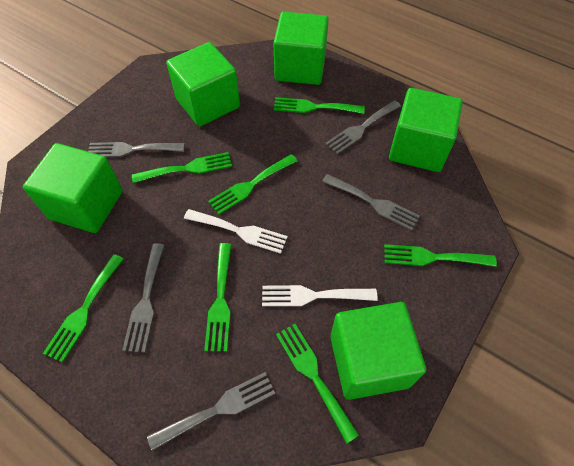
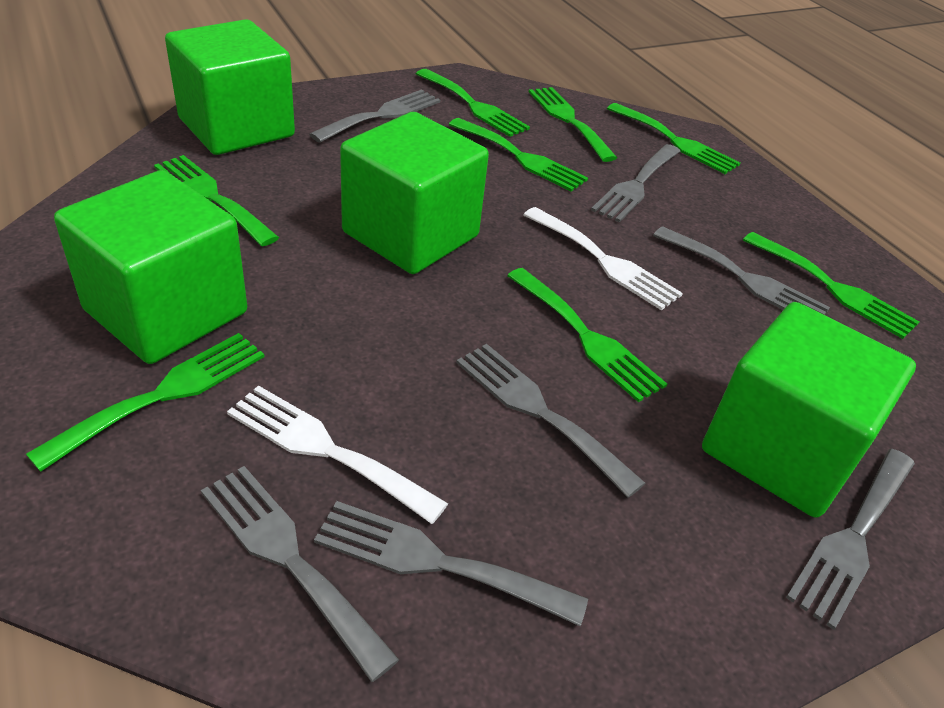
green cube: 5 -> 4
green fork: 7 -> 8
grey fork: 5 -> 7

